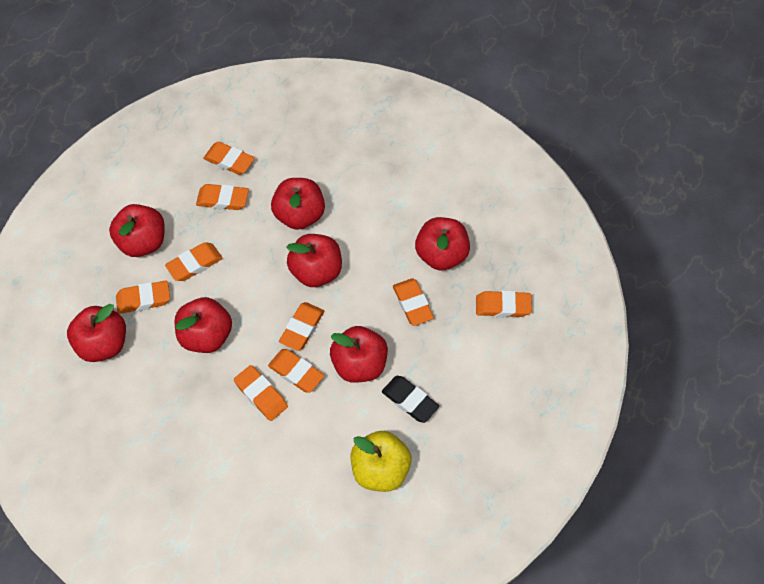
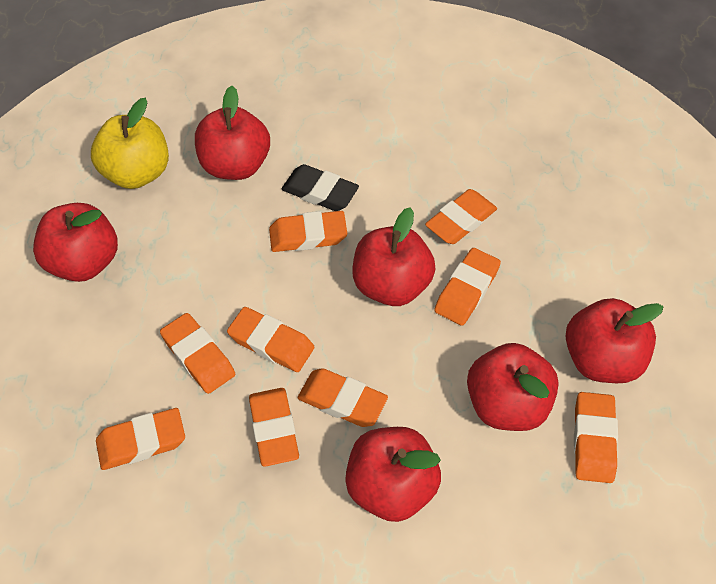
red apple: 7 -> 6

